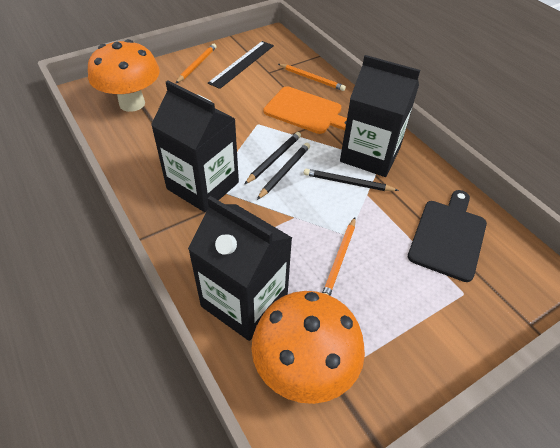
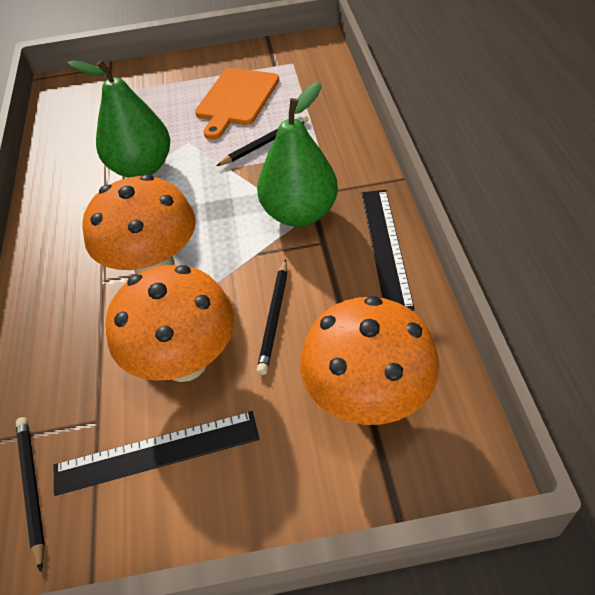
black carton: 3 -> 0
black cutting board: 1 -> 0
black ruler: 1 -> 2
green pear: 0 -> 2
orange mushroom: 2 -> 3
orange pencil: 3 -> 0

